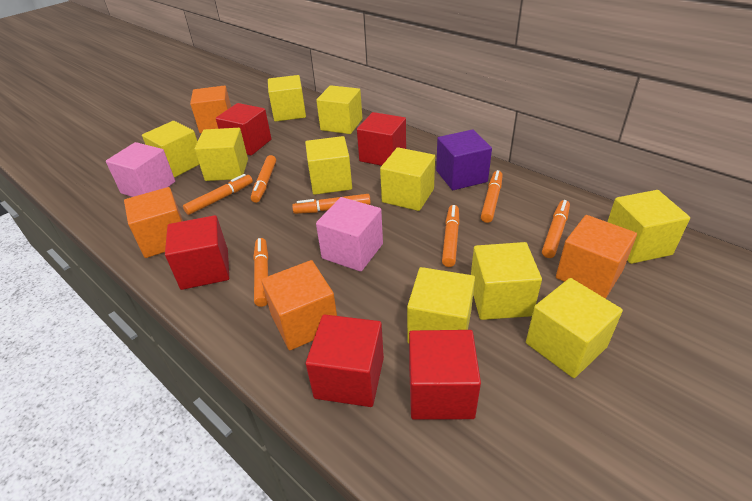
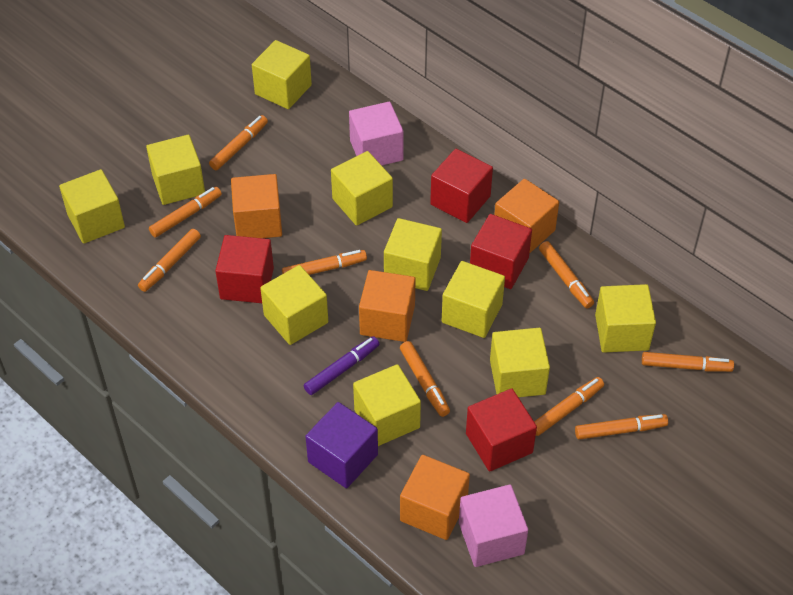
orange marker: 7 -> 9
purple marker: 0 -> 1
red cube: 5 -> 4

